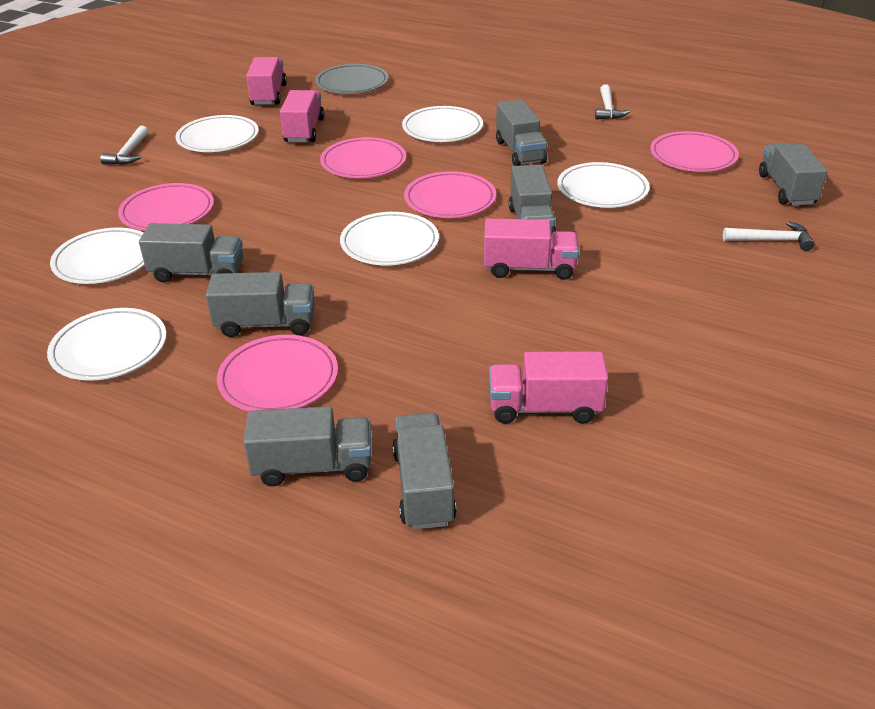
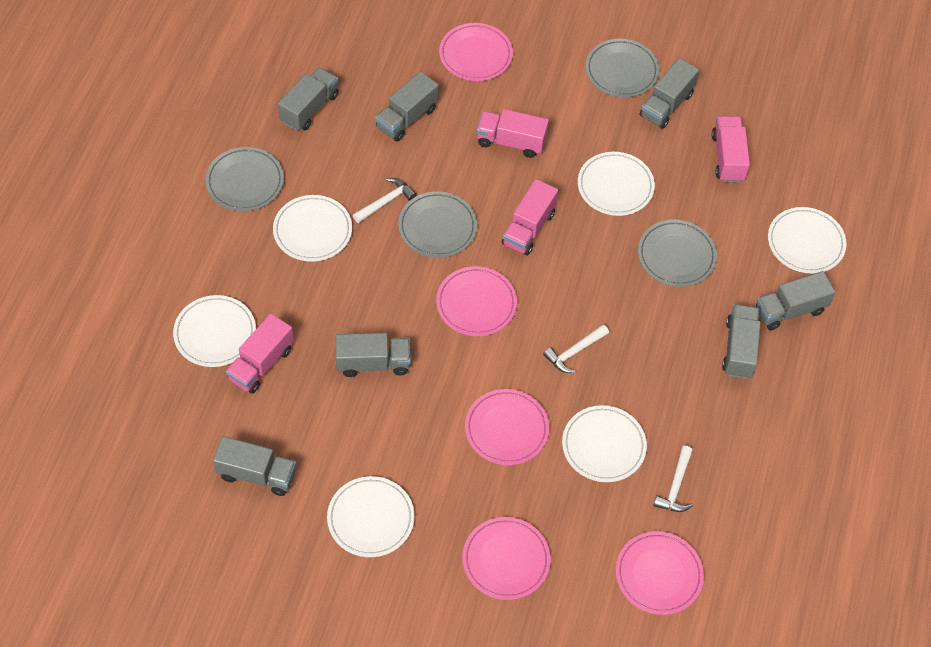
grey plate: 1 -> 4

